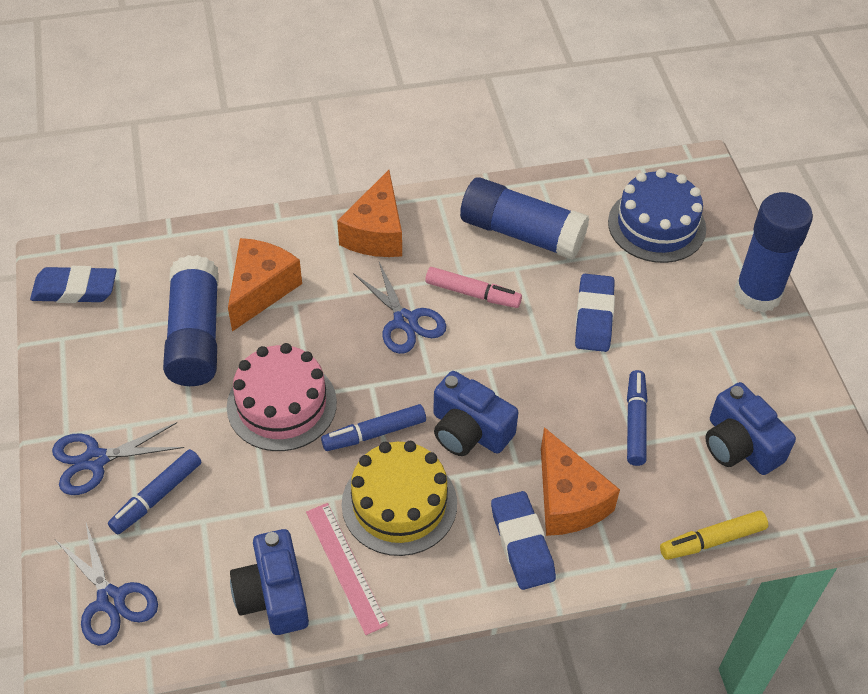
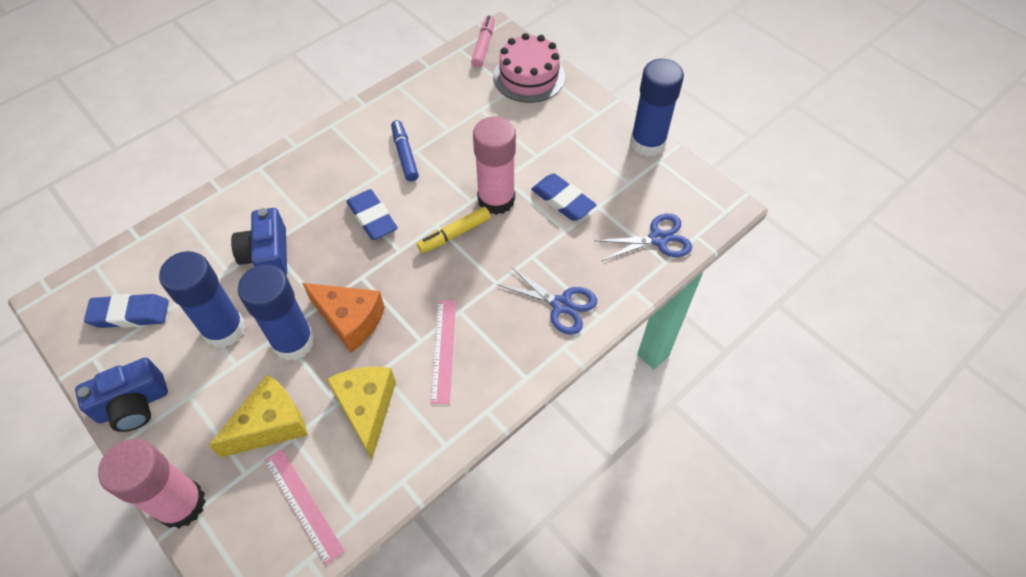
blue cake: 1 -> 0
blue camera: 3 -> 2
blue marker: 3 -> 1
blue scissors: 3 -> 2
orange cheese: 3 -> 1
pink glue stick: 0 -> 2
pink ruler: 1 -> 2
yellow cake: 1 -> 0
yellow cheese: 0 -> 2

